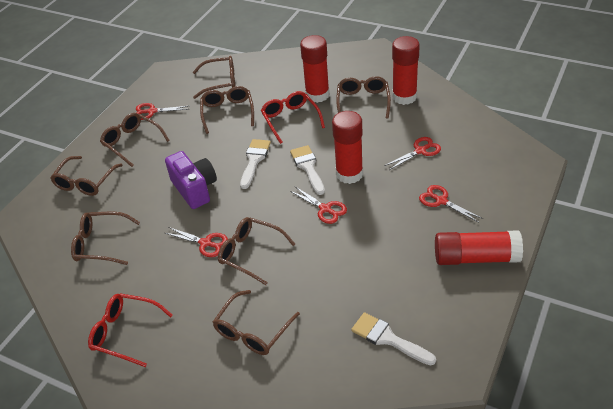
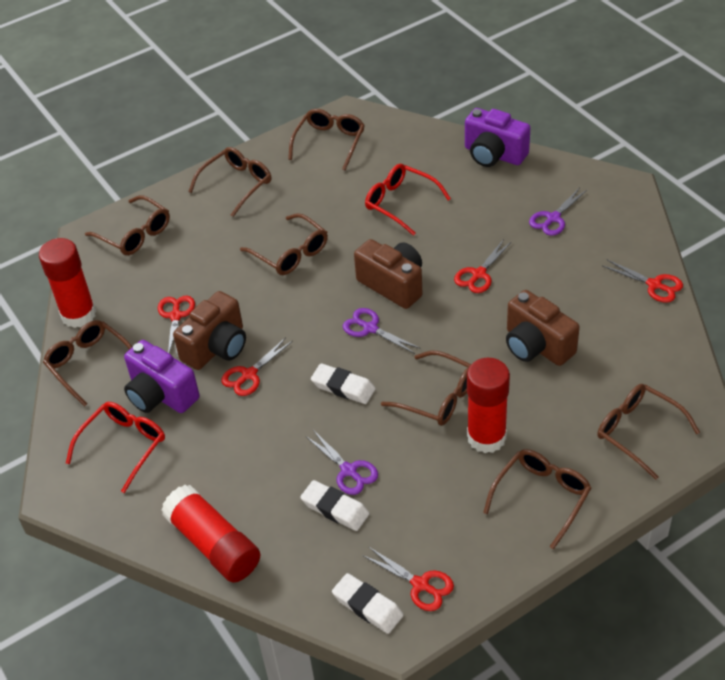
brown camera: 0 -> 3
purple camera: 1 -> 2
purple scissors: 0 -> 3
red glue stick: 4 -> 3
white brush: 3 -> 0
white eraser: 0 -> 3

